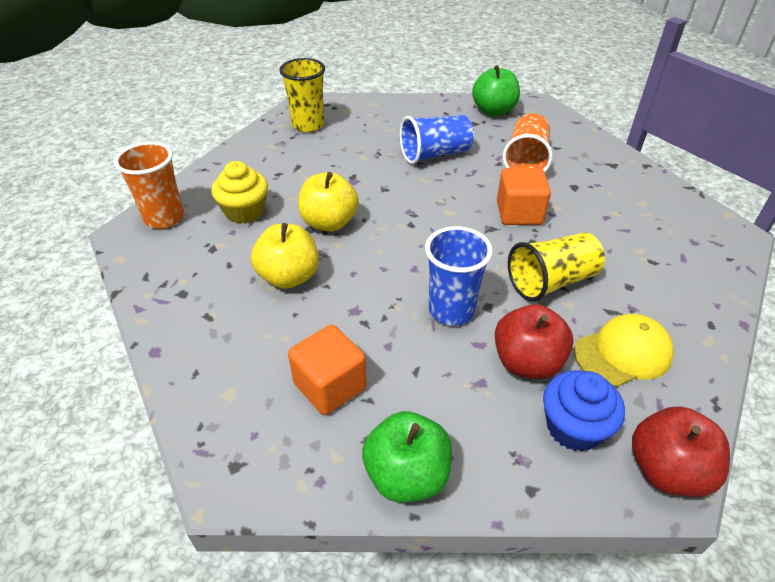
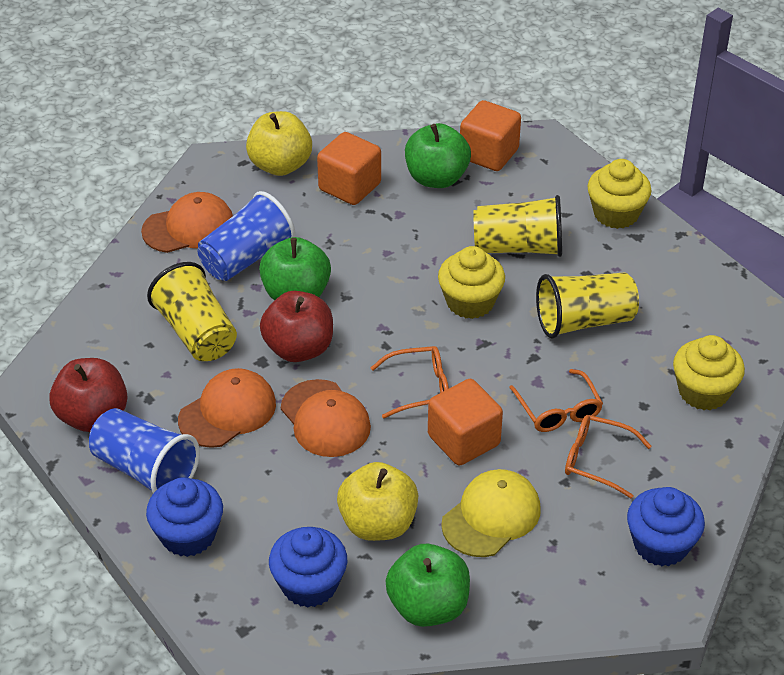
blue cupcake: 1 -> 3
green apple: 2 -> 3
orange cap: 0 -> 3
orange cube: 2 -> 3
orange cup: 2 -> 0
orange glasses: 0 -> 3
yellow cup: 2 -> 3
yellow cupcake: 1 -> 3

